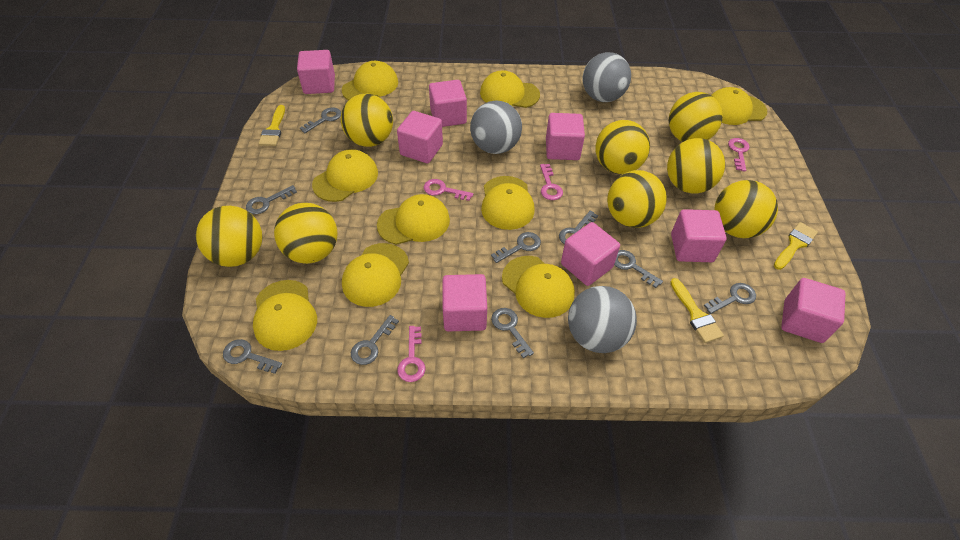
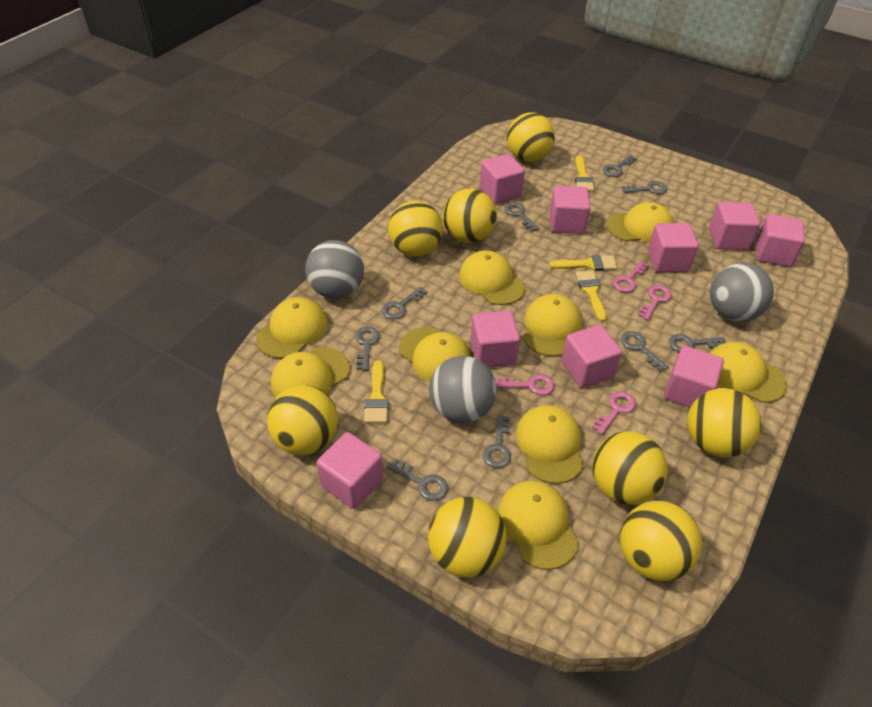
pink cube: 8 -> 9
yellow brush: 3 -> 4

